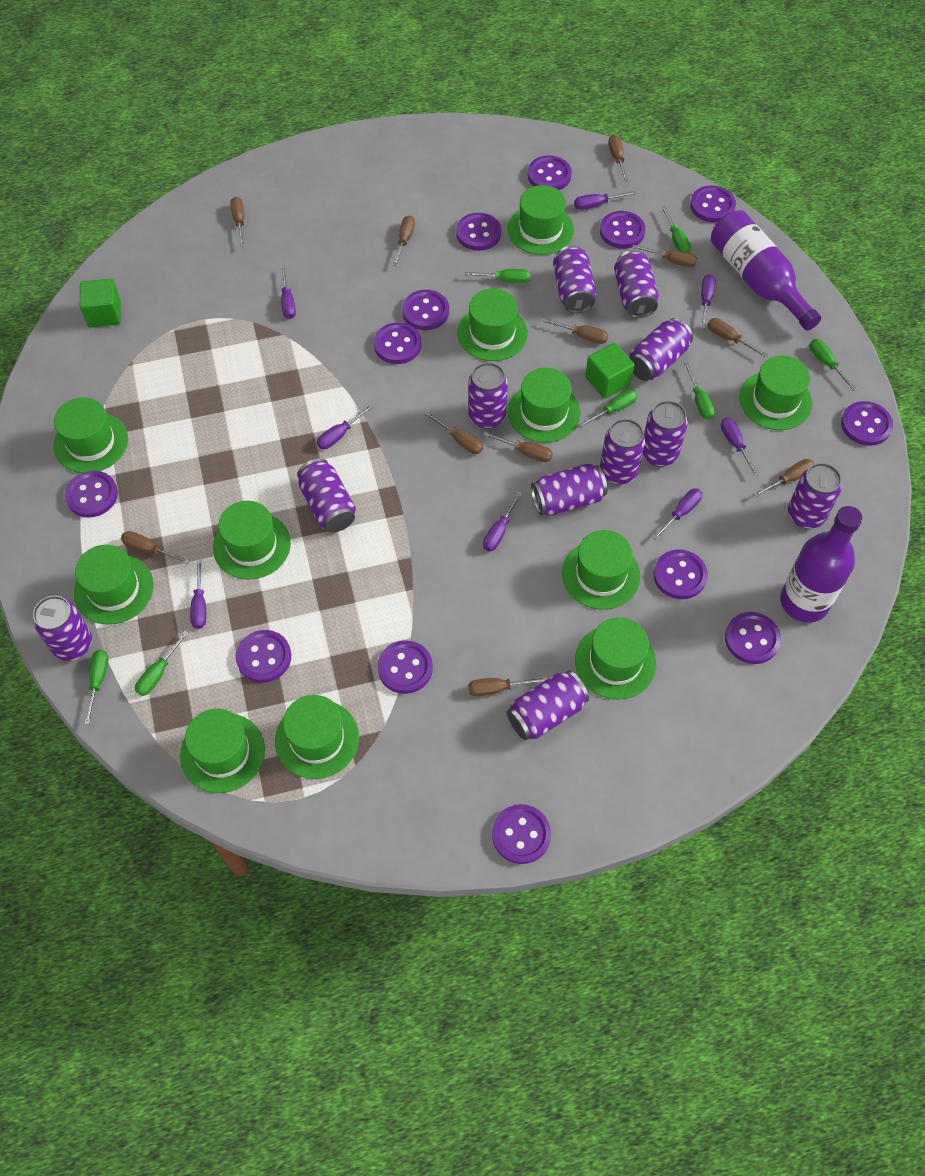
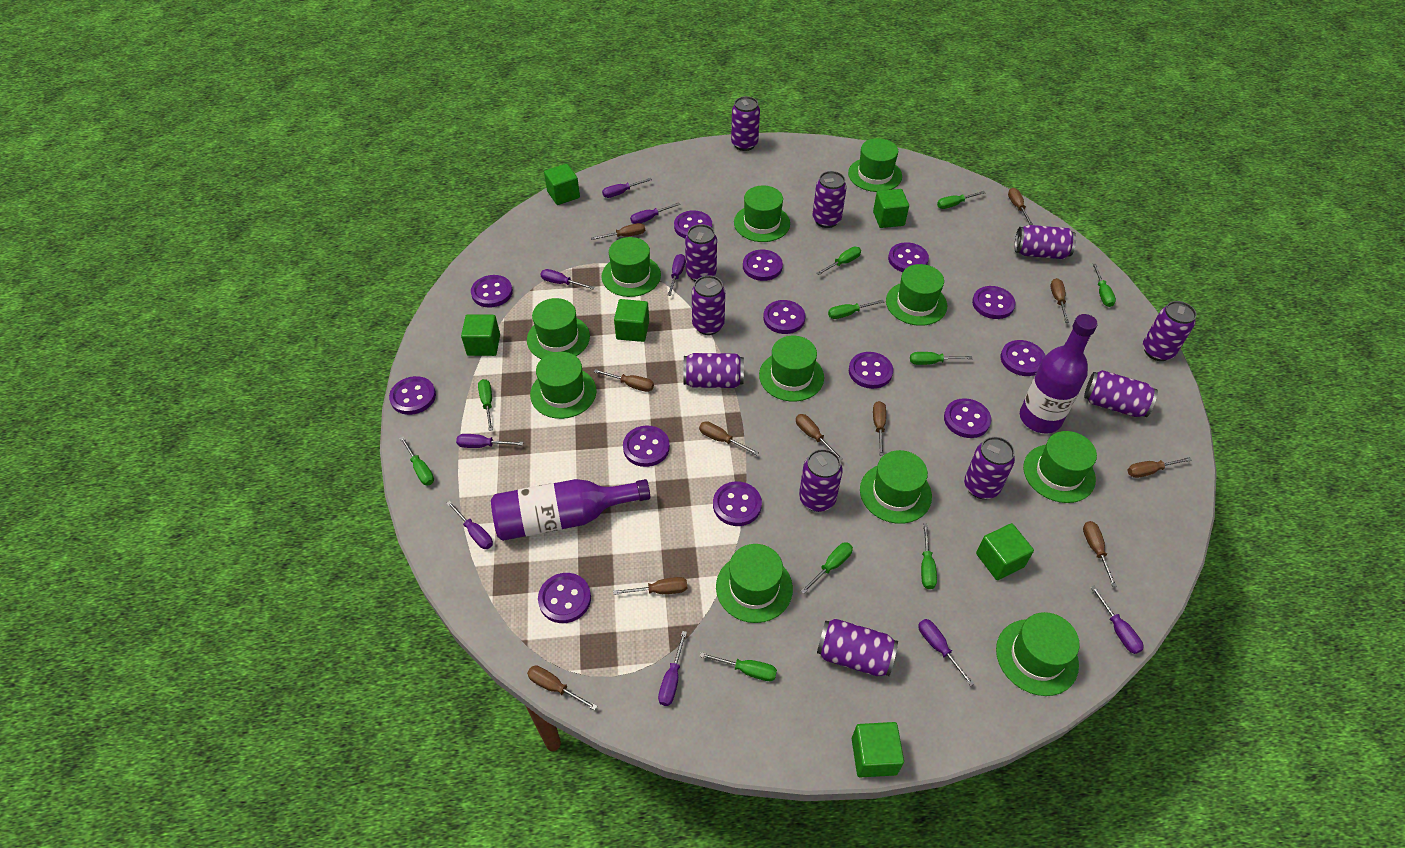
green cube: 2 -> 6
green screwdriver: 7 -> 10
purple screwdriver: 8 -> 9

